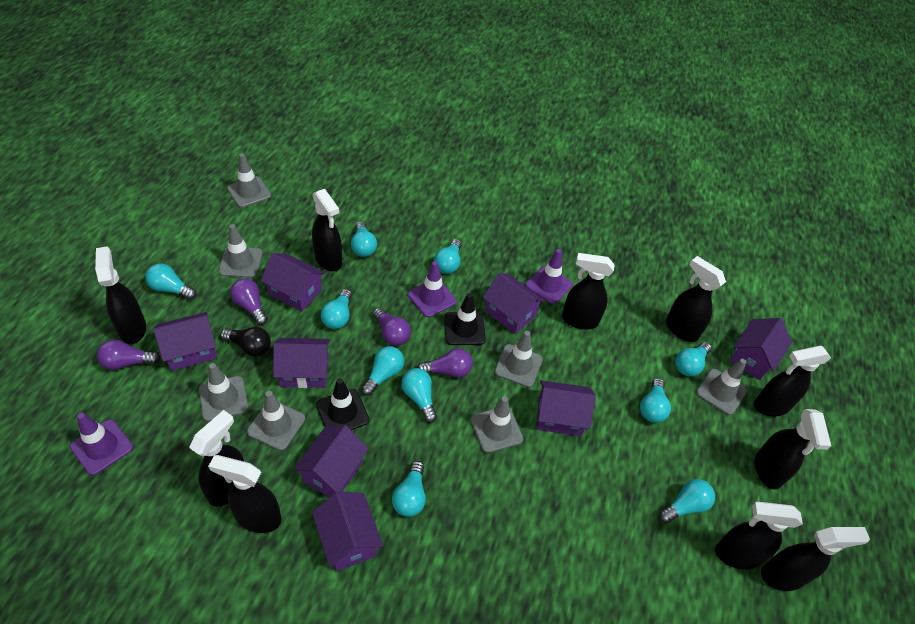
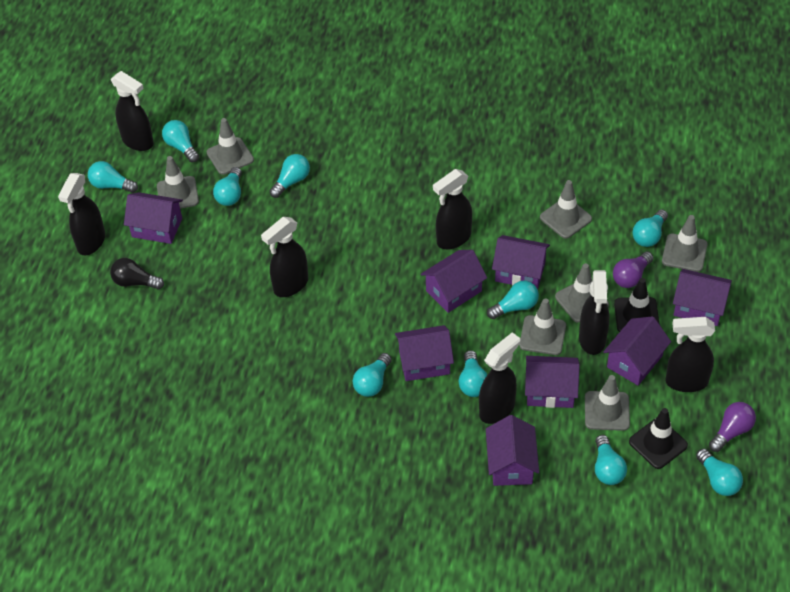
black spray bottle: 10 -> 7
purple light bulb: 4 -> 2
purple traffic cone: 3 -> 0

